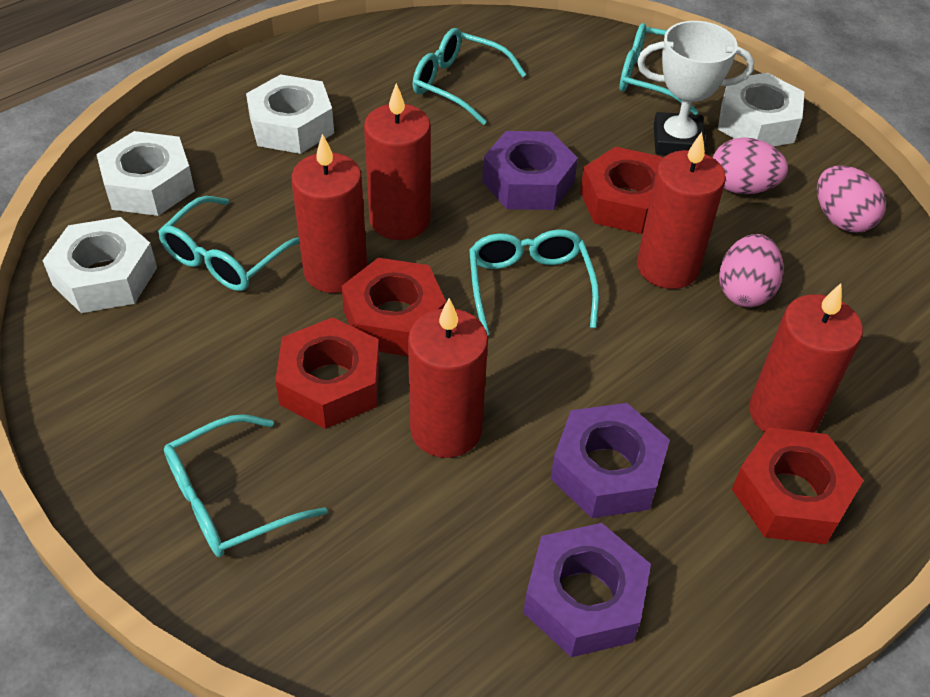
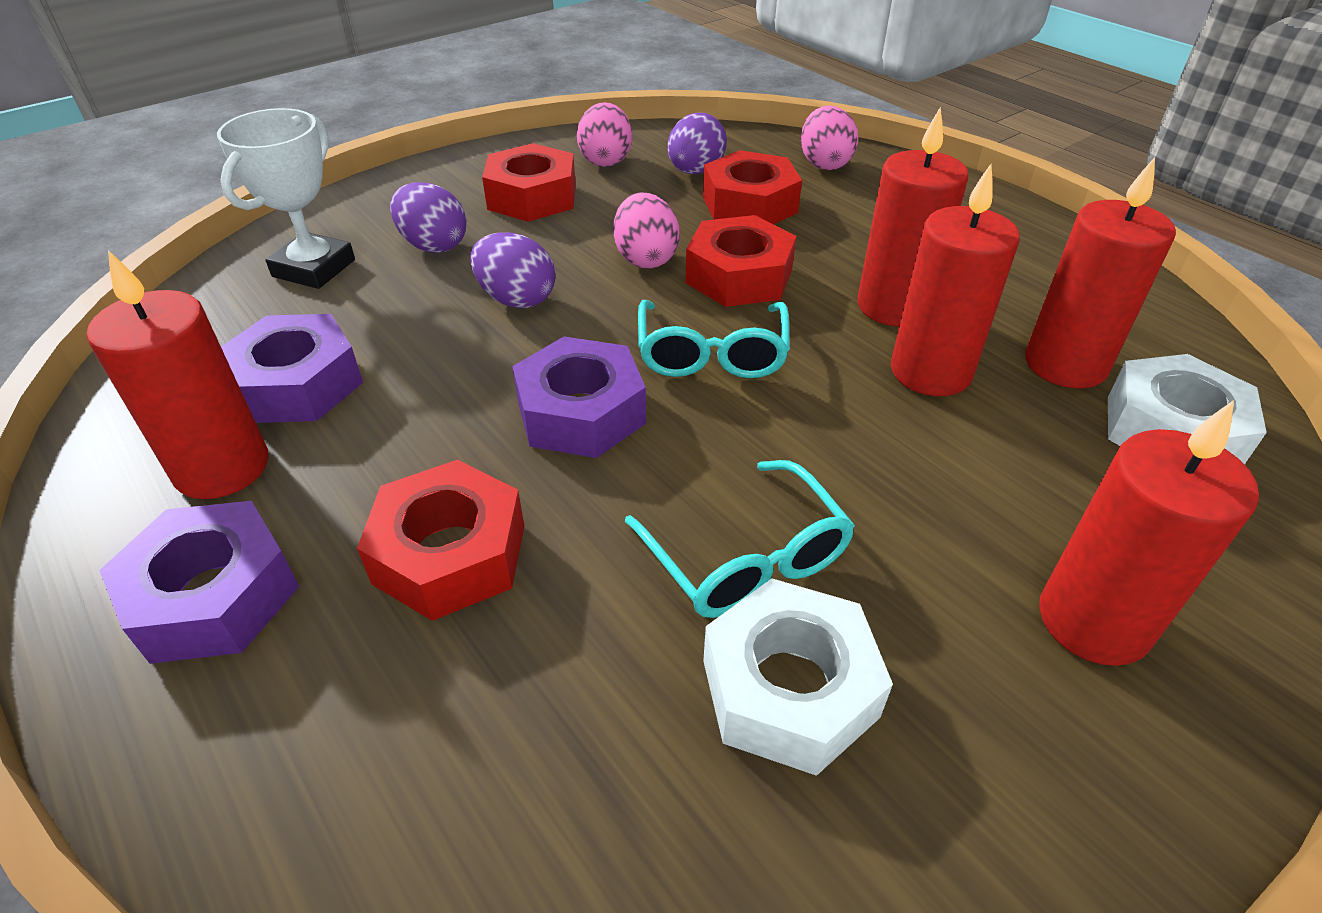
purple egg: 0 -> 3
turquoise glasses: 5 -> 2
white nut: 4 -> 2

